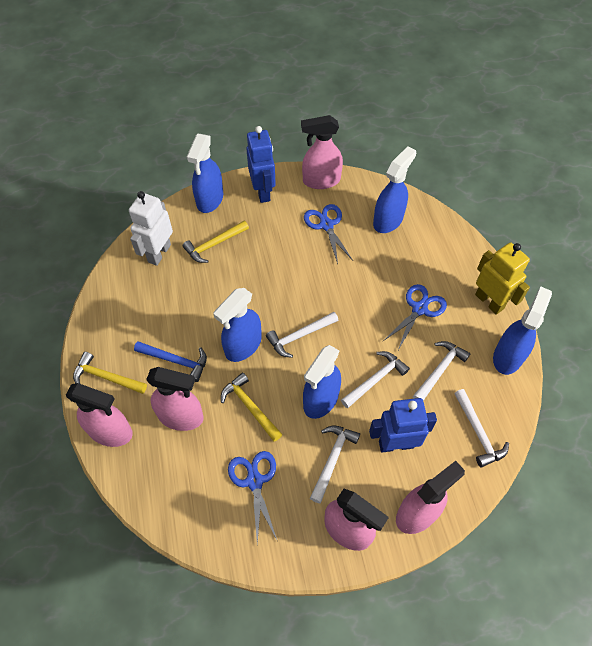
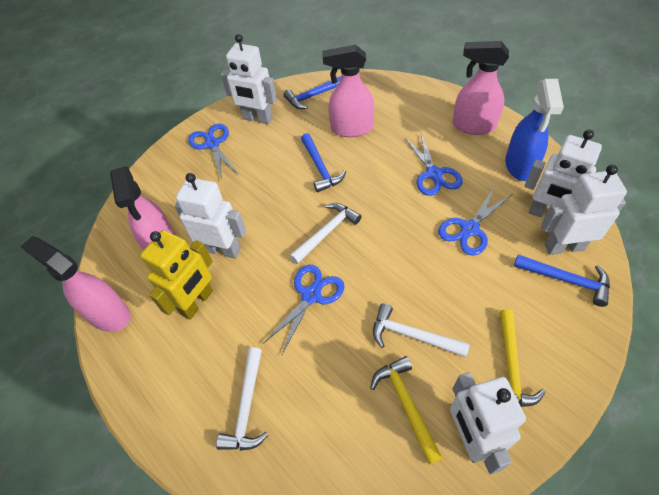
blue hammer: 1 -> 3
blue robot: 2 -> 0
blue scissors: 3 -> 4
blue spray bottle: 5 -> 1
pink spray bottle: 5 -> 4
white hammer: 5 -> 3
white robot: 1 -> 5
yellow hammer: 3 -> 2

